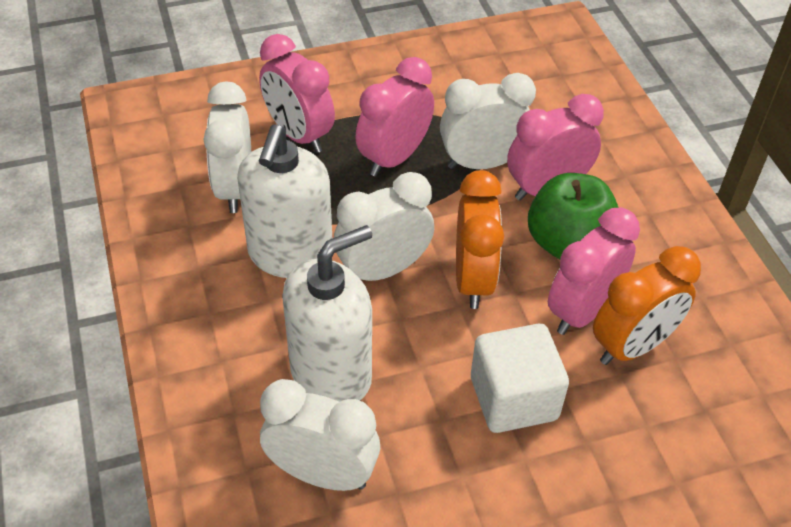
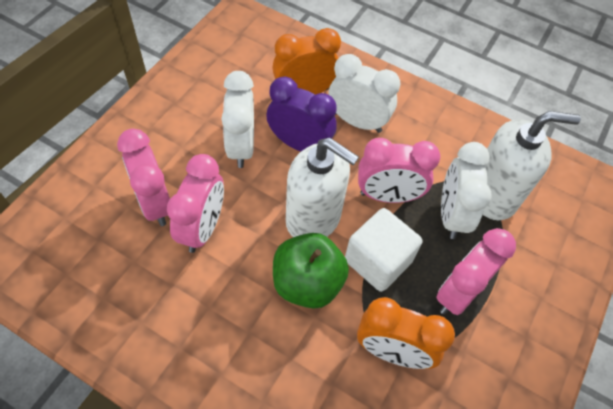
purple clock: 0 -> 1
white clock: 4 -> 3

